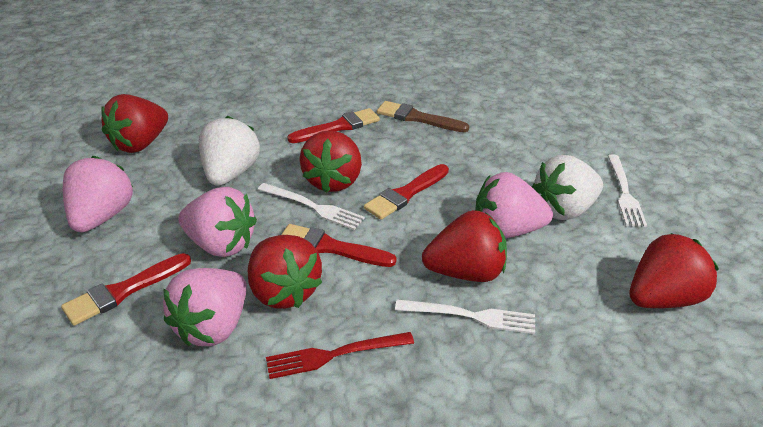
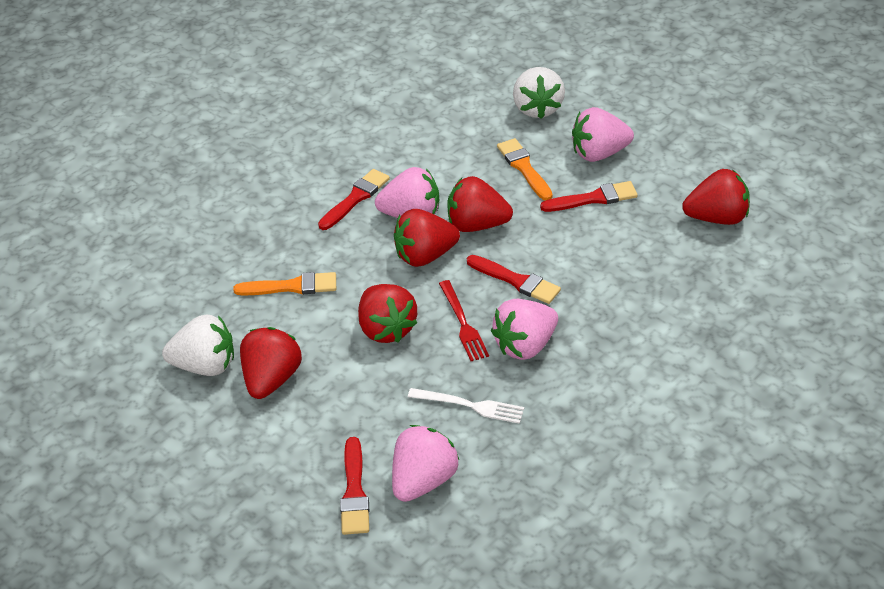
brown brush: 1 -> 0
orange brush: 0 -> 2
white fork: 3 -> 1

